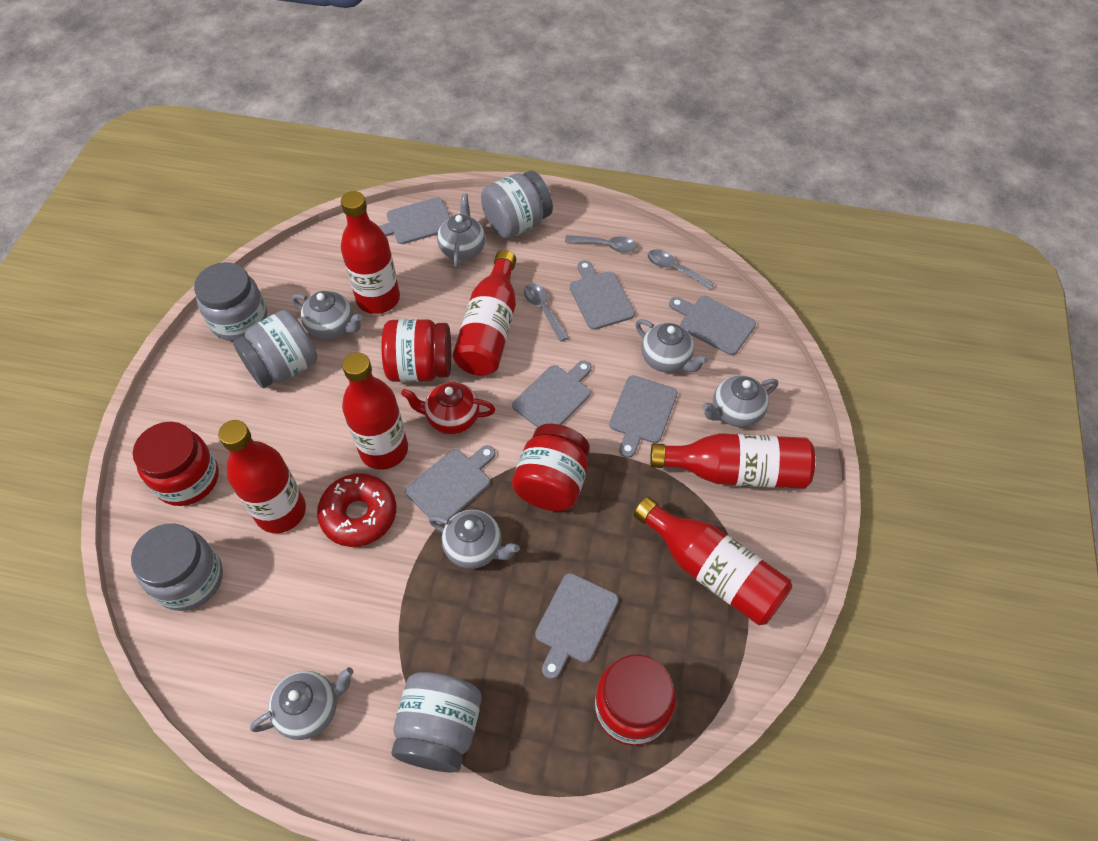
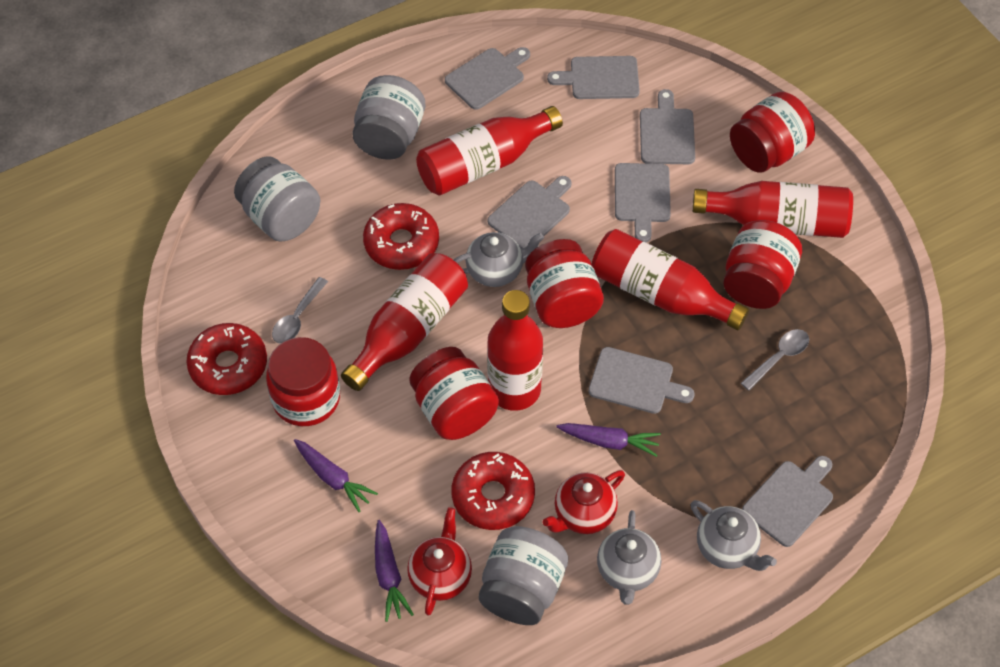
grey jar: 5 -> 3
grey spoon: 3 -> 2
grey teapot: 6 -> 3
purple carrot: 0 -> 3
red bottle: 6 -> 5
red donut: 1 -> 3
red jar: 4 -> 5
red teapot: 1 -> 2

